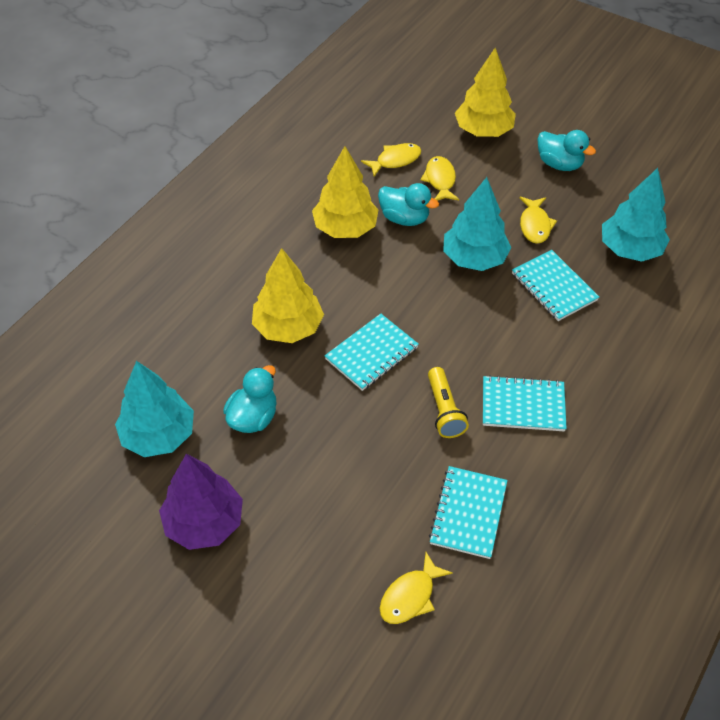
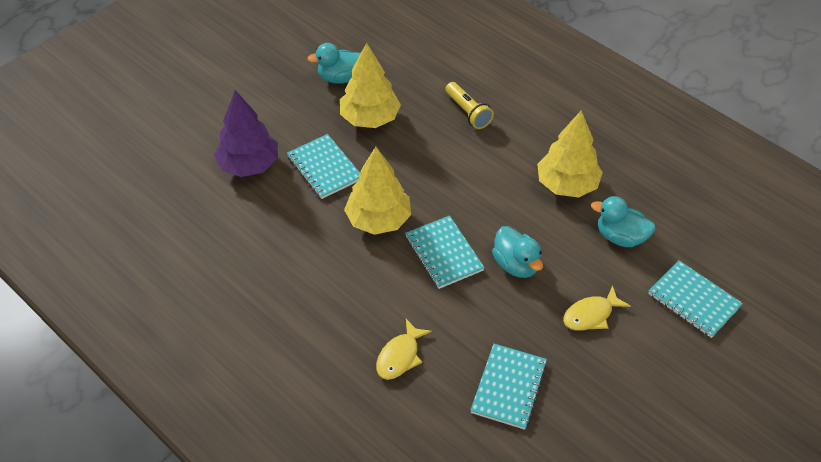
turquoise tree: 3 -> 0
yellow fish: 4 -> 2

